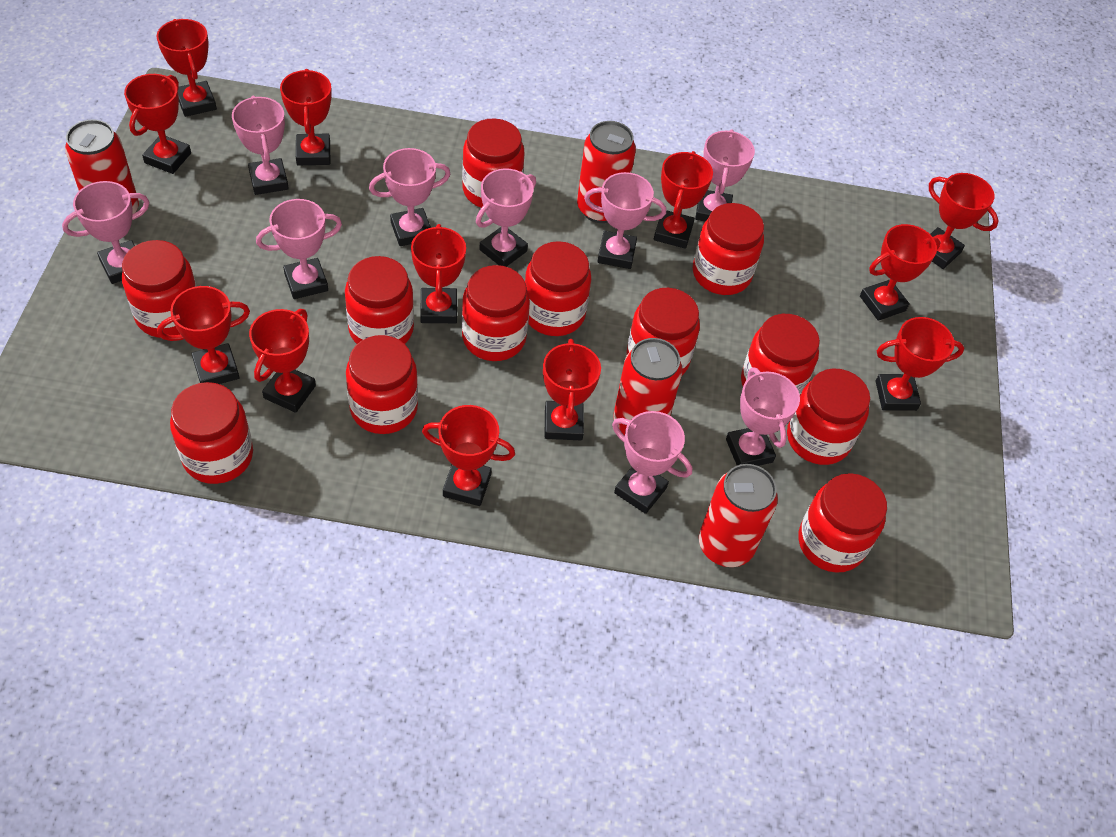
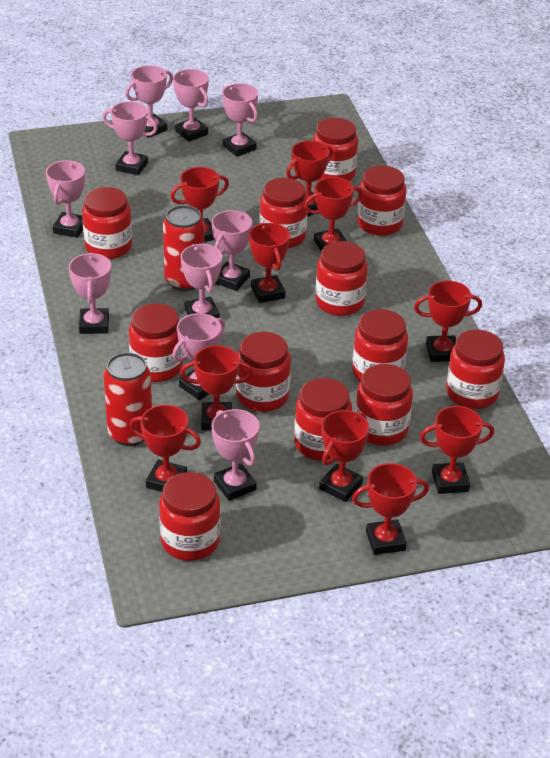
pink trophy: 9 -> 10
red can: 4 -> 2
red trophy: 12 -> 10

